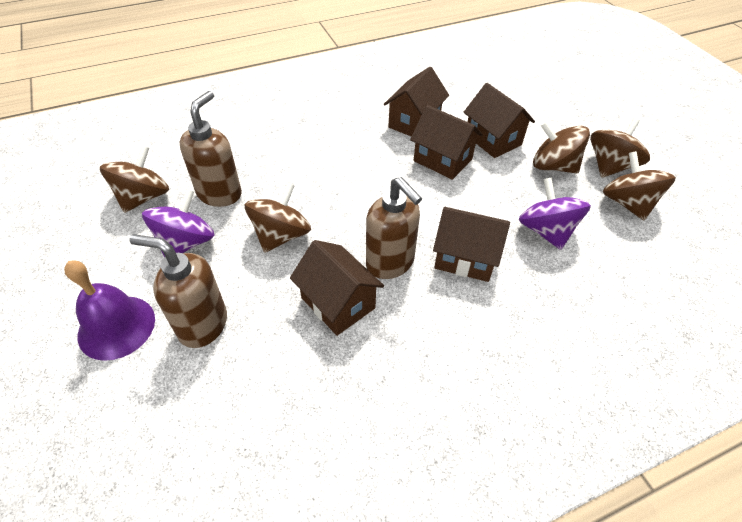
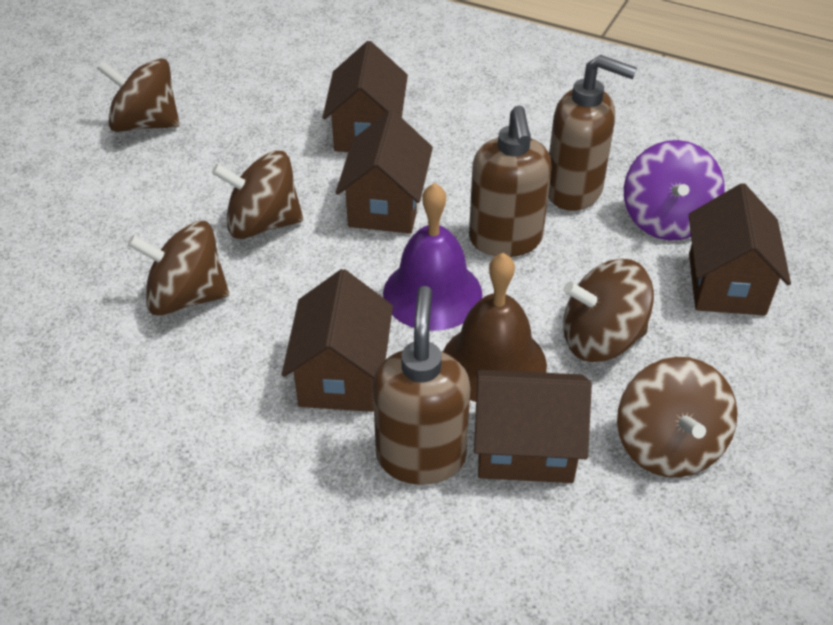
brown bell: 0 -> 1
purple spinning top: 2 -> 1

